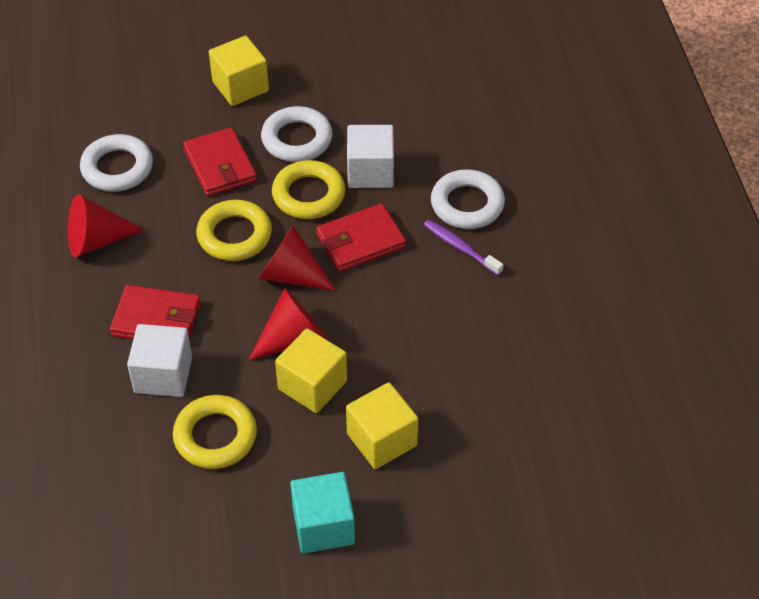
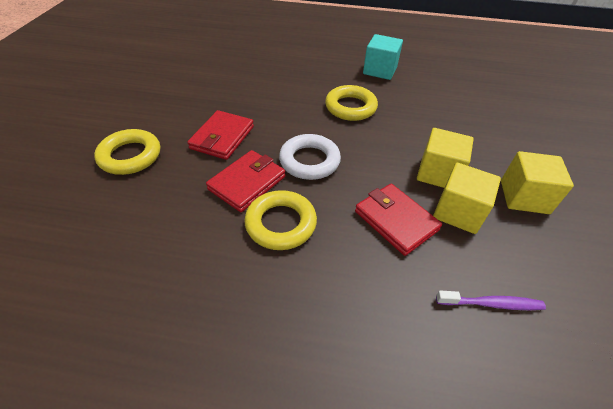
red cone: 3 -> 0
white cube: 2 -> 0
white ring: 3 -> 1

